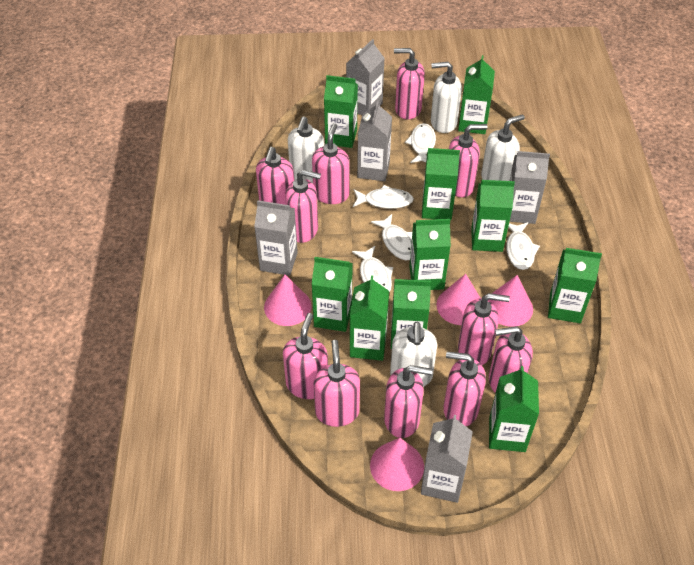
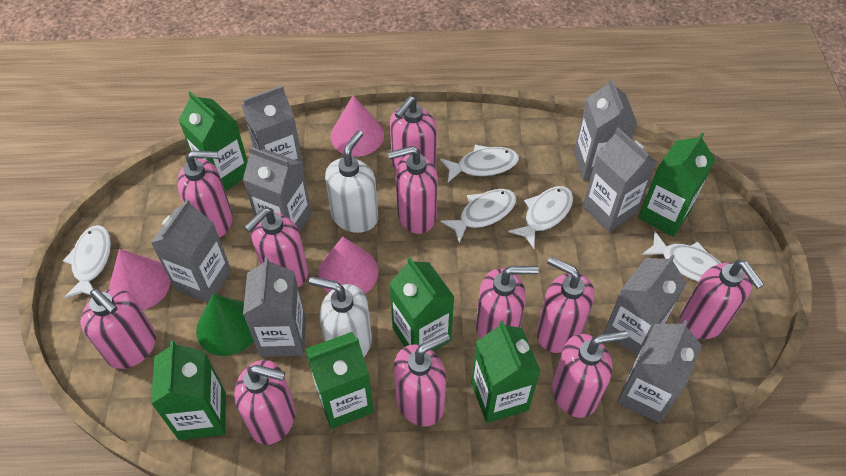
green carton: 10 -> 6
green cone: 0 -> 1
grey carton: 5 -> 8
pink cone: 4 -> 3
white soap dispenser: 4 -> 2

